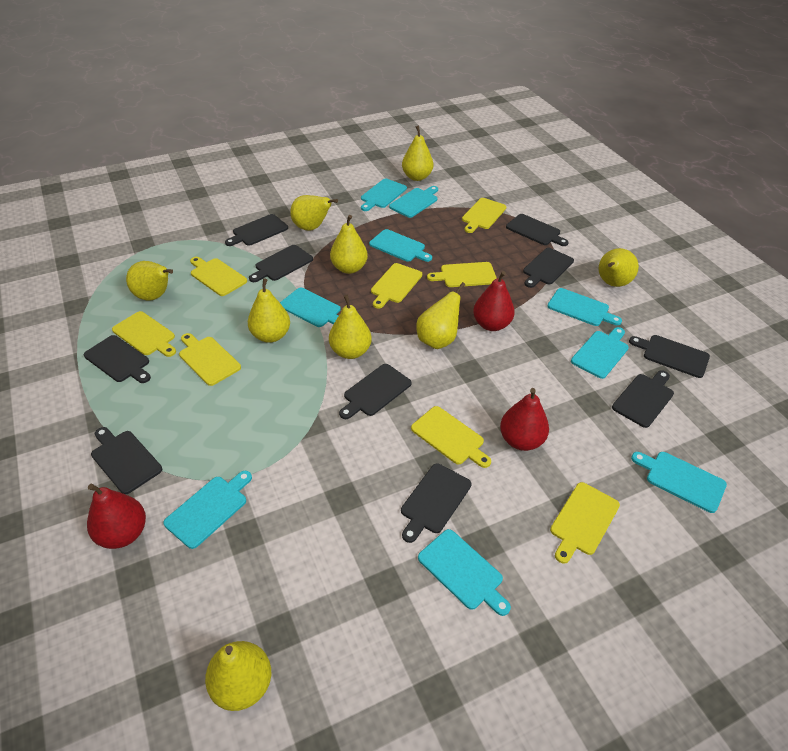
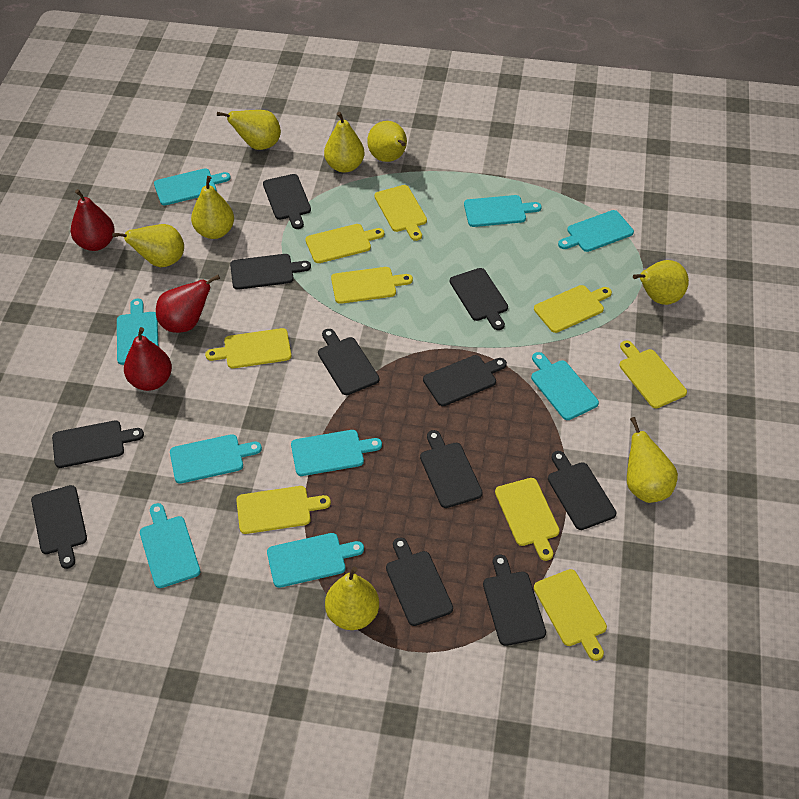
black cutting board: 10 -> 11
yellow cutting board: 8 -> 9
yellow pear: 9 -> 8

